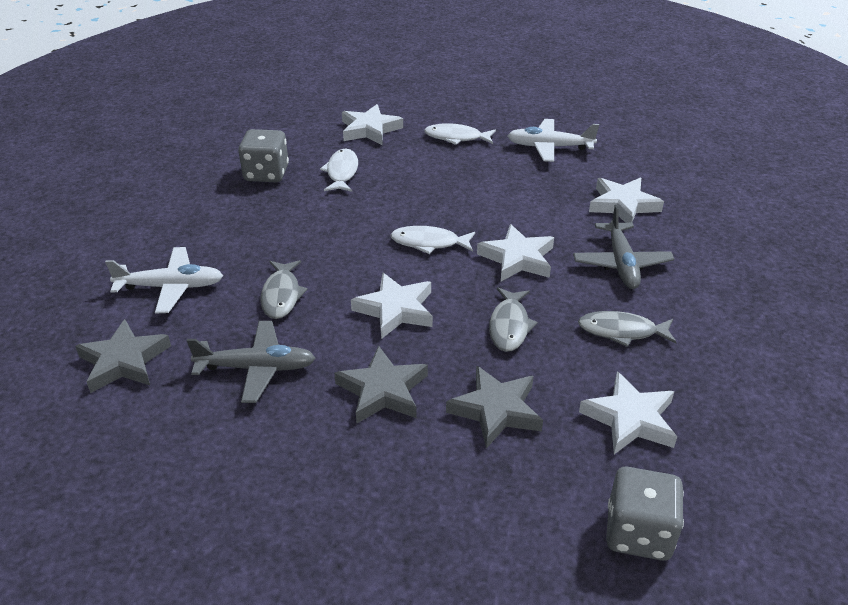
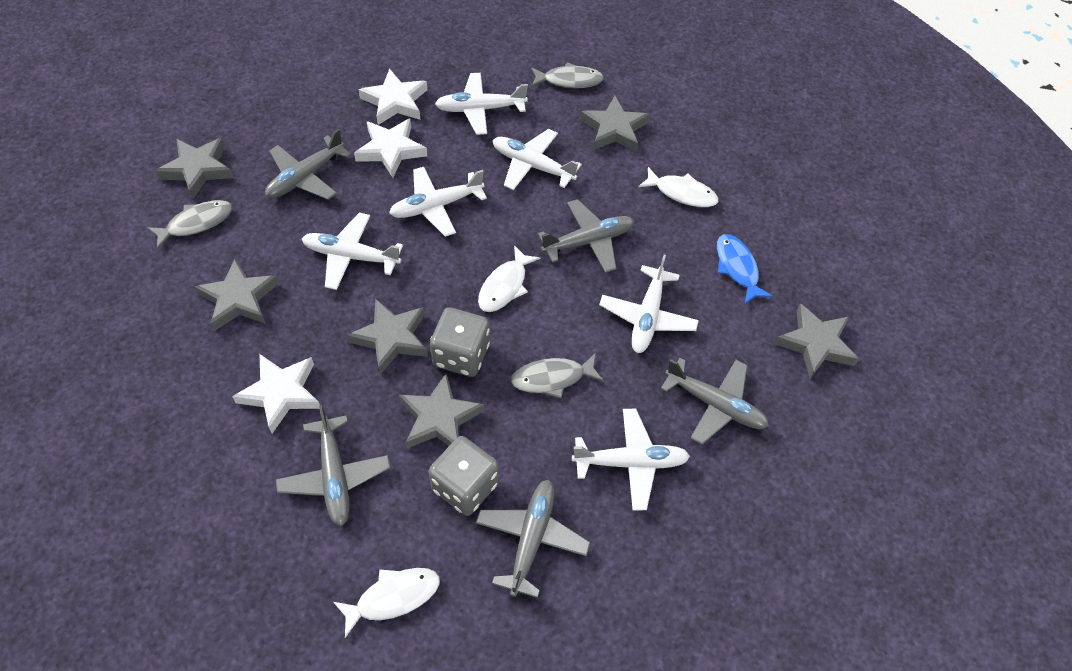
blue fish: 0 -> 1
grey plane: 2 -> 5
grey star: 3 -> 6
white plane: 2 -> 6
white star: 5 -> 3

